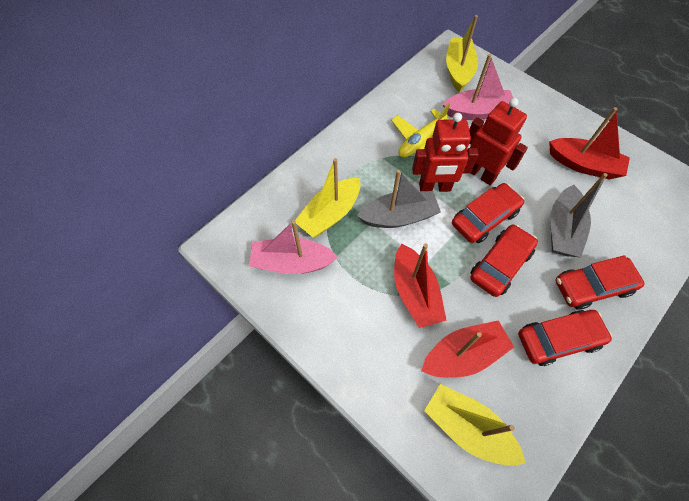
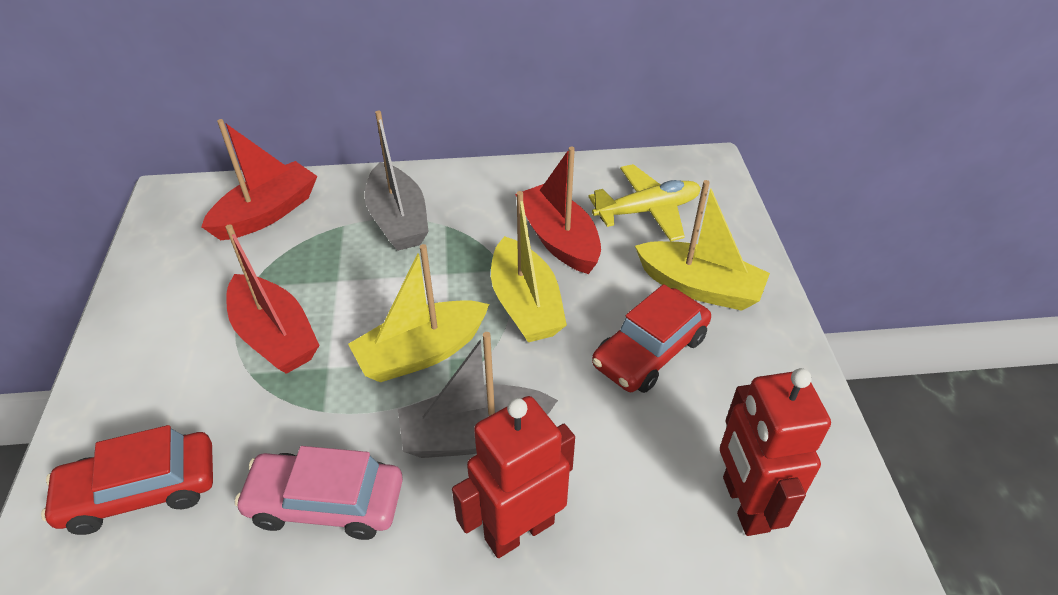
pink boat: 2 -> 0
pink car: 0 -> 1
red car: 4 -> 2

